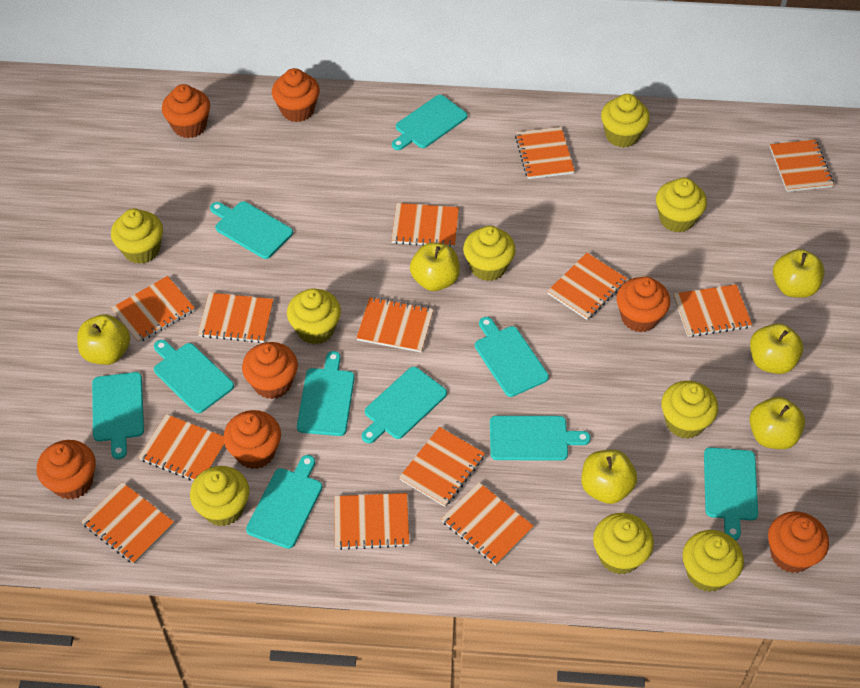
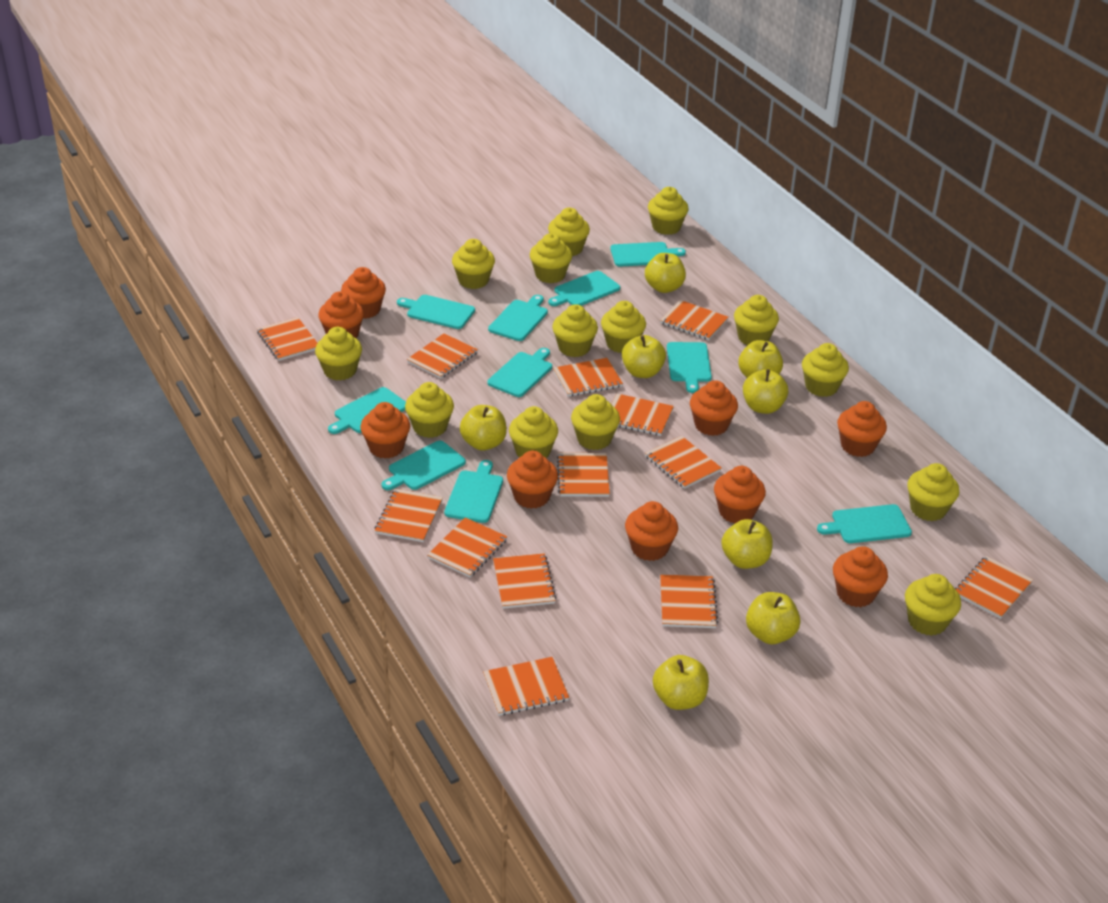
orange cupcake: 7 -> 9
yellow apple: 6 -> 8
yellow cupcake: 9 -> 14

